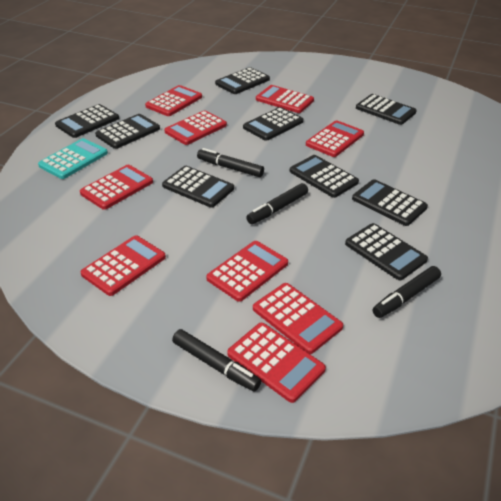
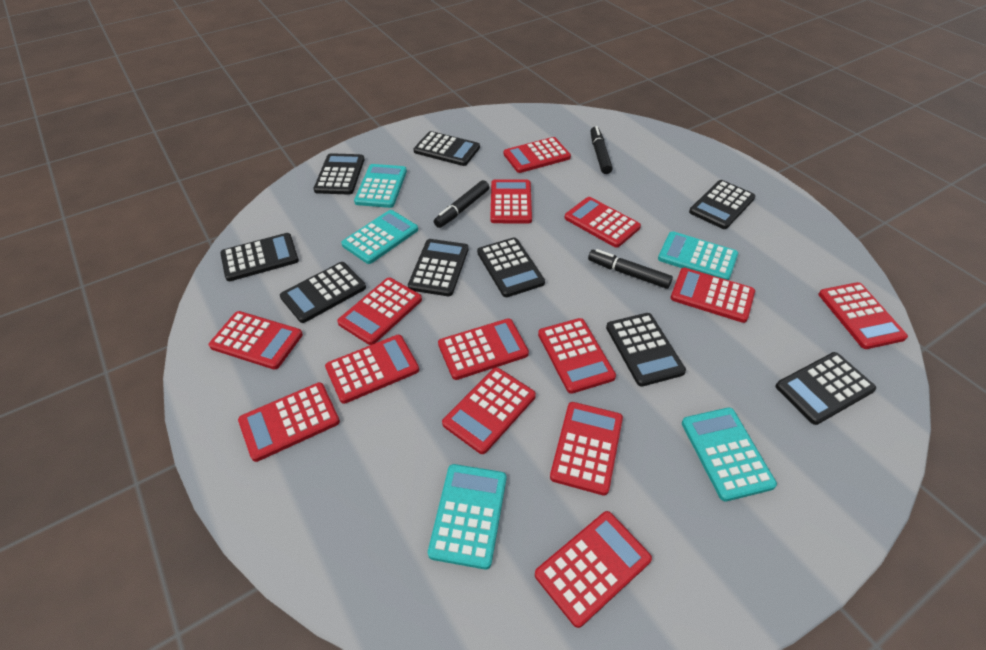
black marker: 4 -> 3
red calculator: 9 -> 14
turquoise calculator: 1 -> 5

